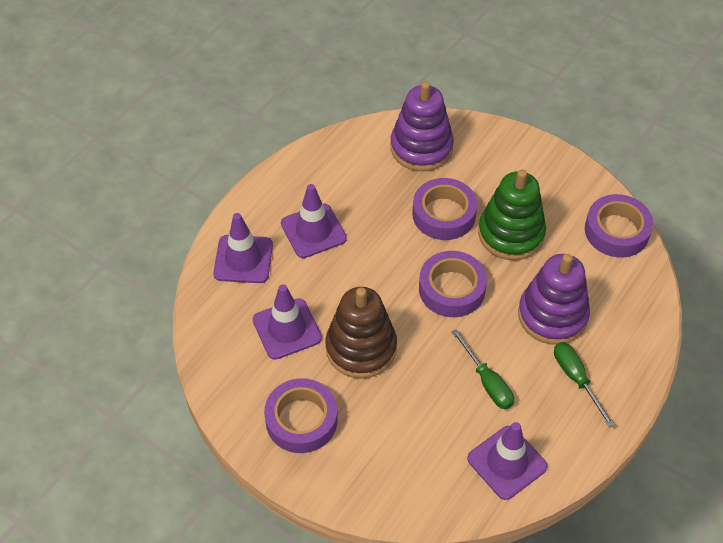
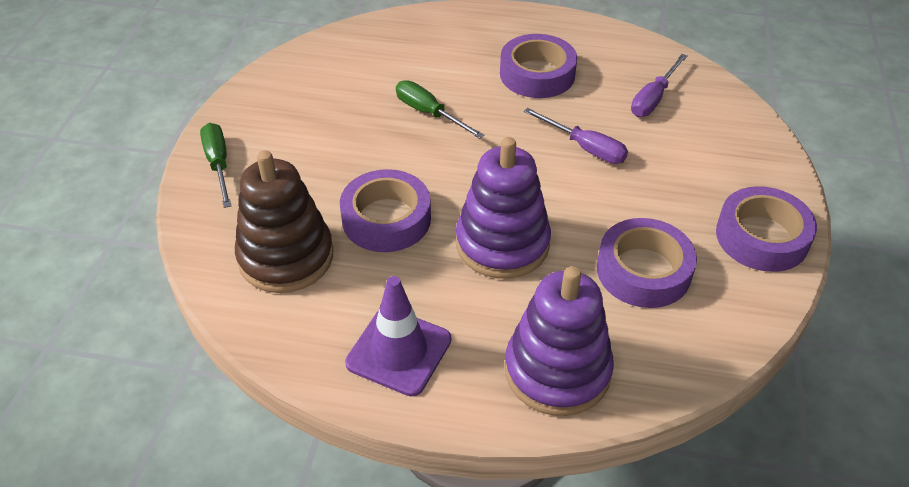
green stacking toy: 1 -> 0
purple screwdriver: 0 -> 2
purple traffic cone: 4 -> 1

